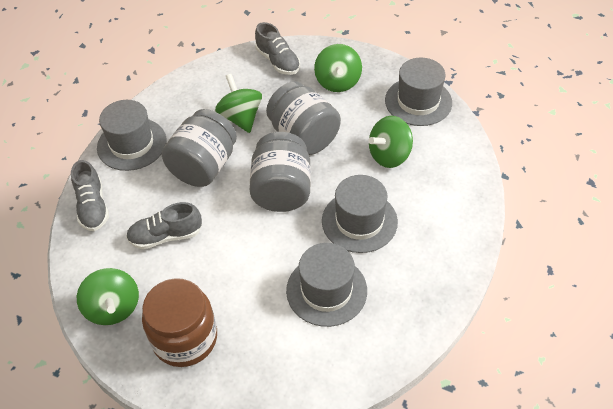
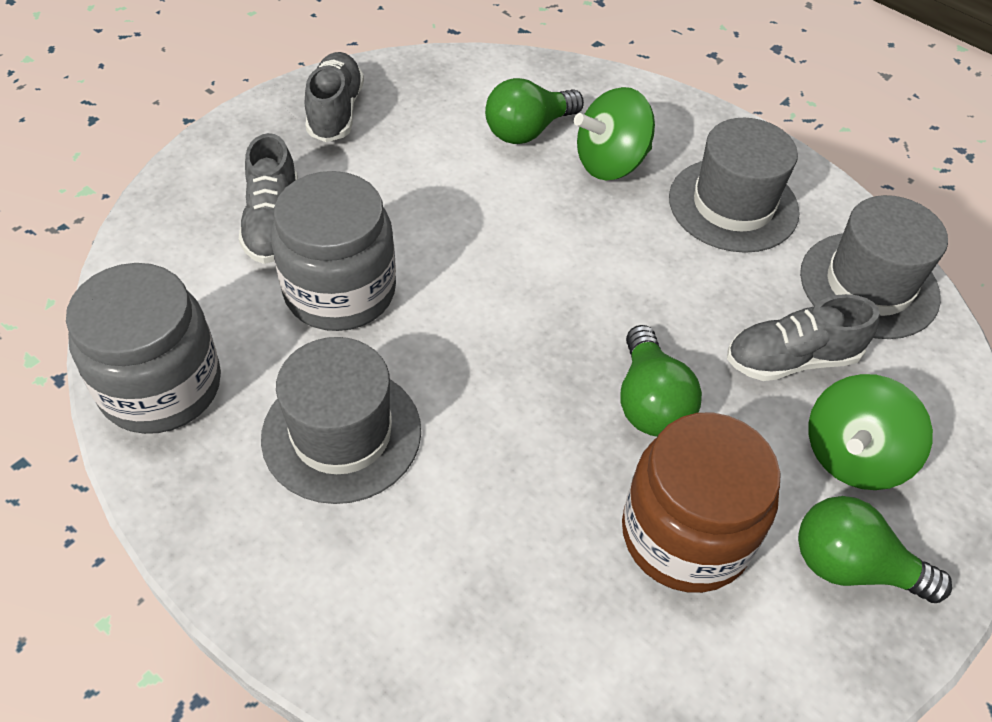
green light bulb: 0 -> 3
green spinning top: 4 -> 2
grey hat: 4 -> 3
grey jar: 3 -> 2

